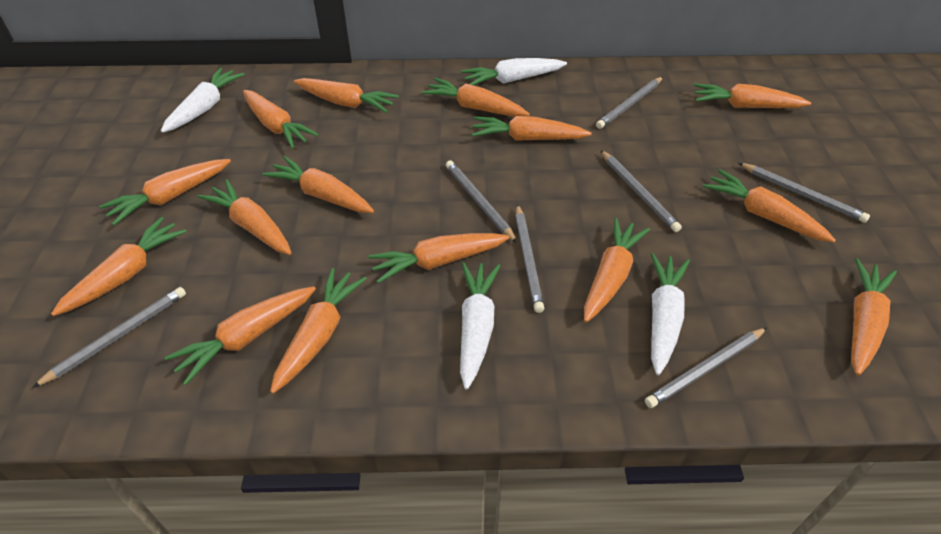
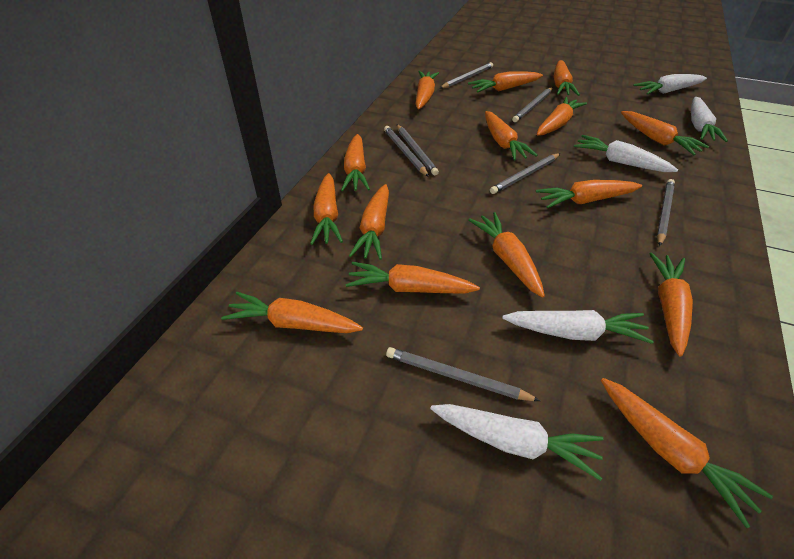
white carrot: 4 -> 5

